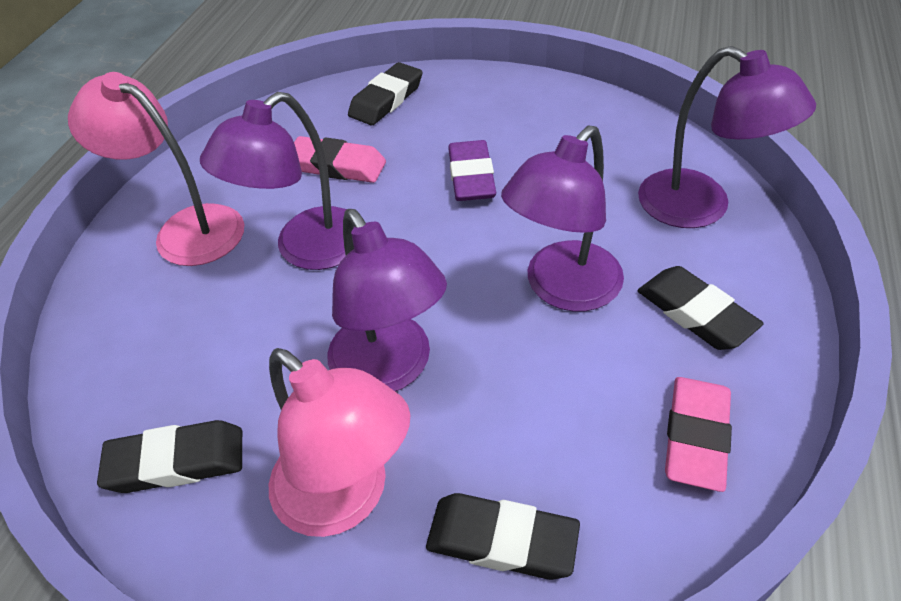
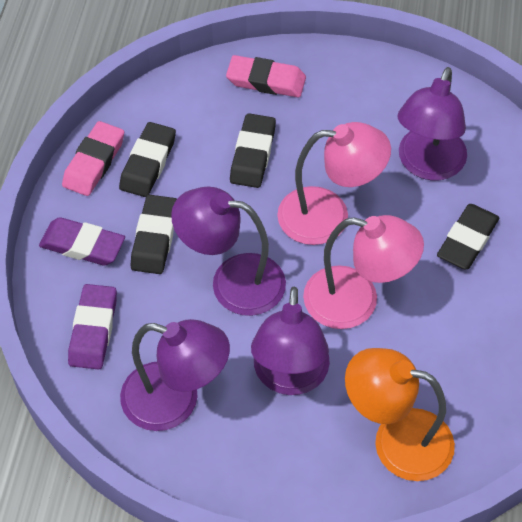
orange lamp: 0 -> 1
purple eraser: 1 -> 2

